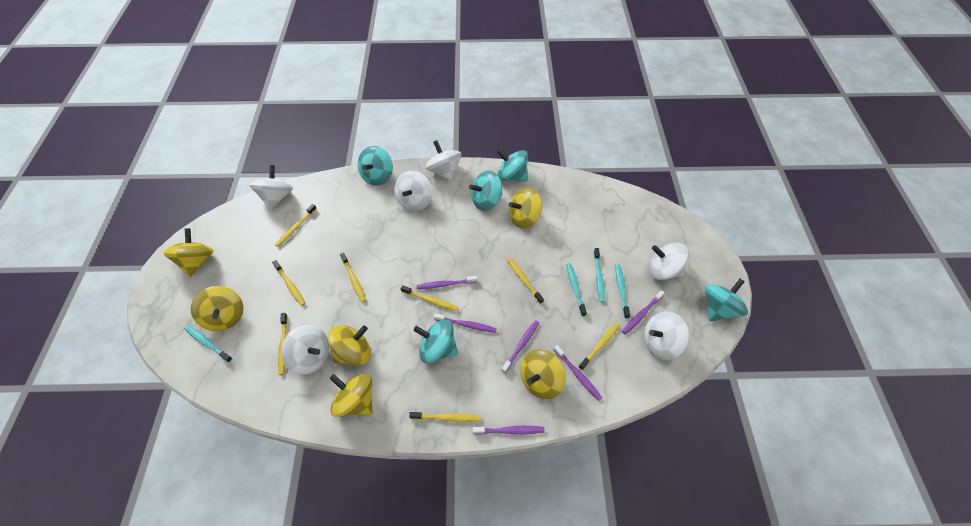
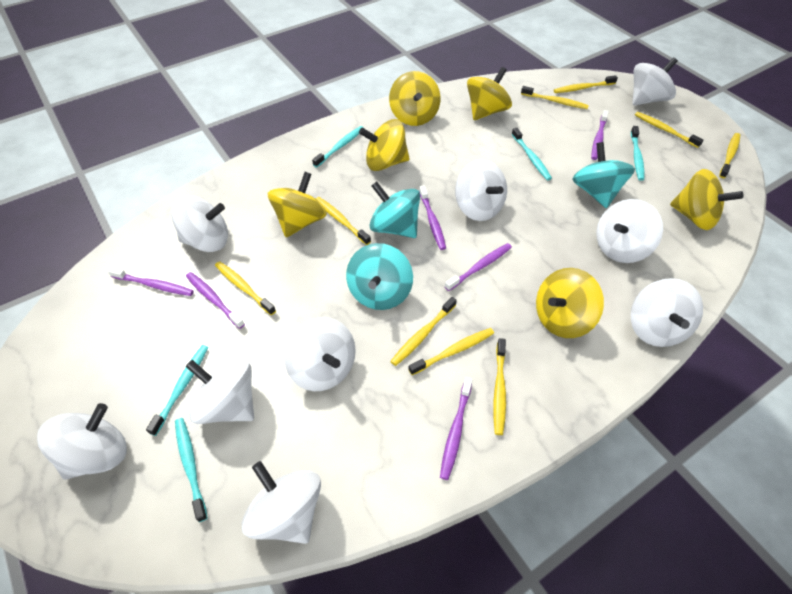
turquoise spinning top: 5 -> 3
turquoise toothbrush: 4 -> 5
white spinning top: 6 -> 9
yellow toothbrush: 8 -> 9

